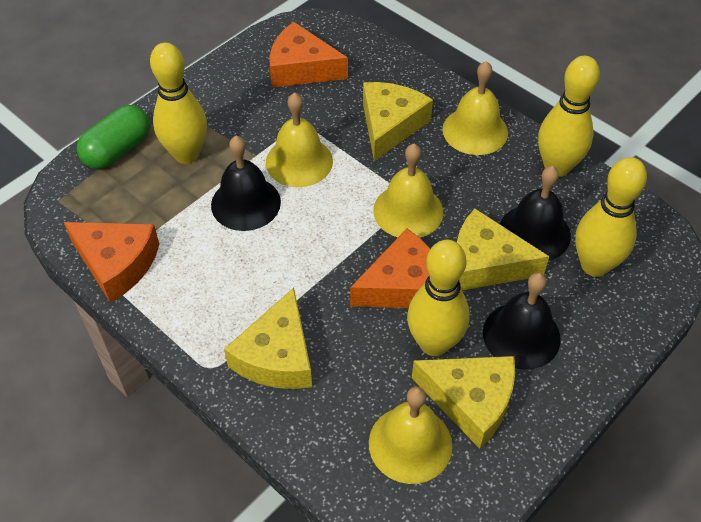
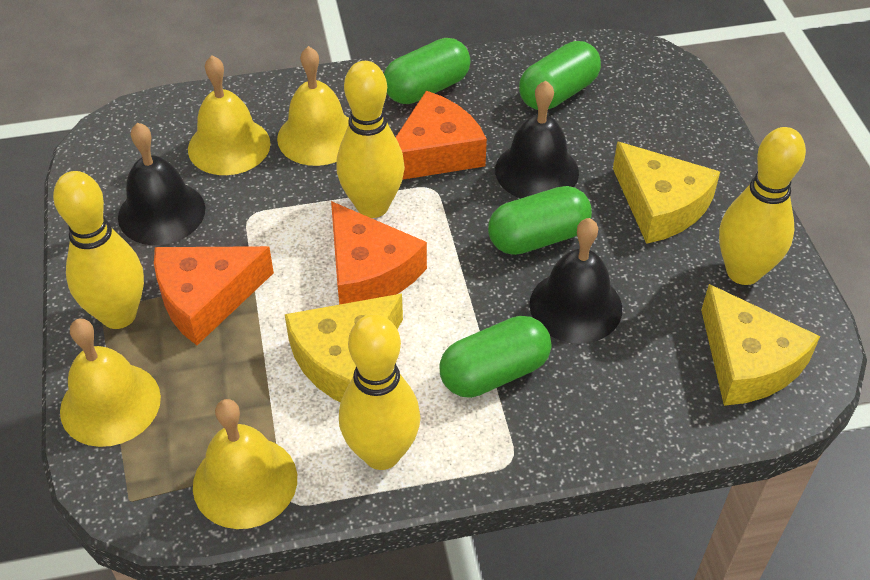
green capsule: 1 -> 4
yellow cheese: 4 -> 3

